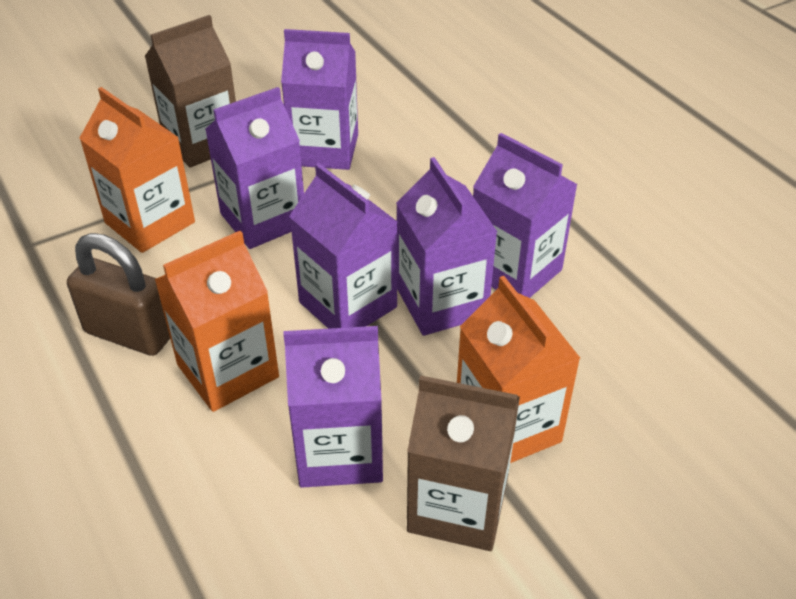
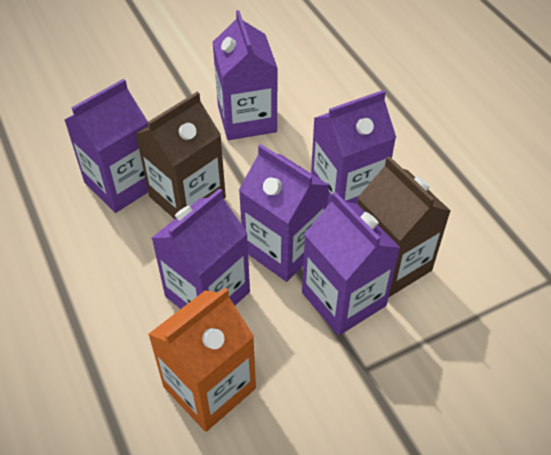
brown padlock: 1 -> 0
orange carton: 3 -> 1

